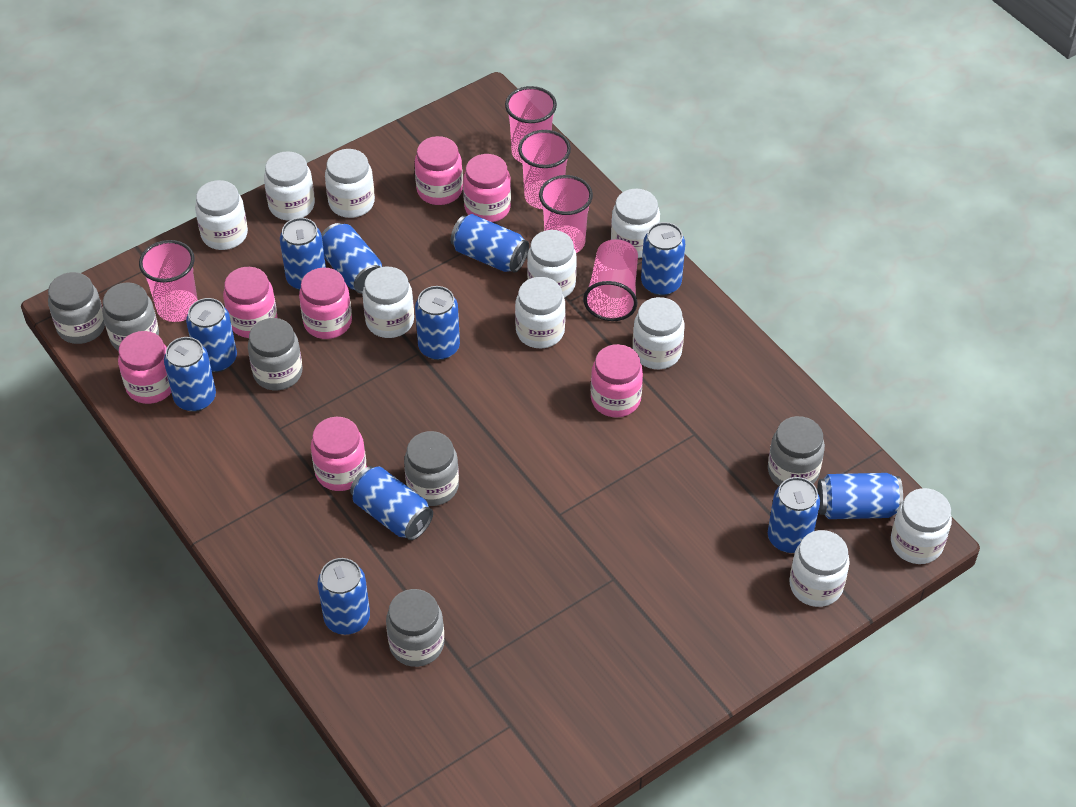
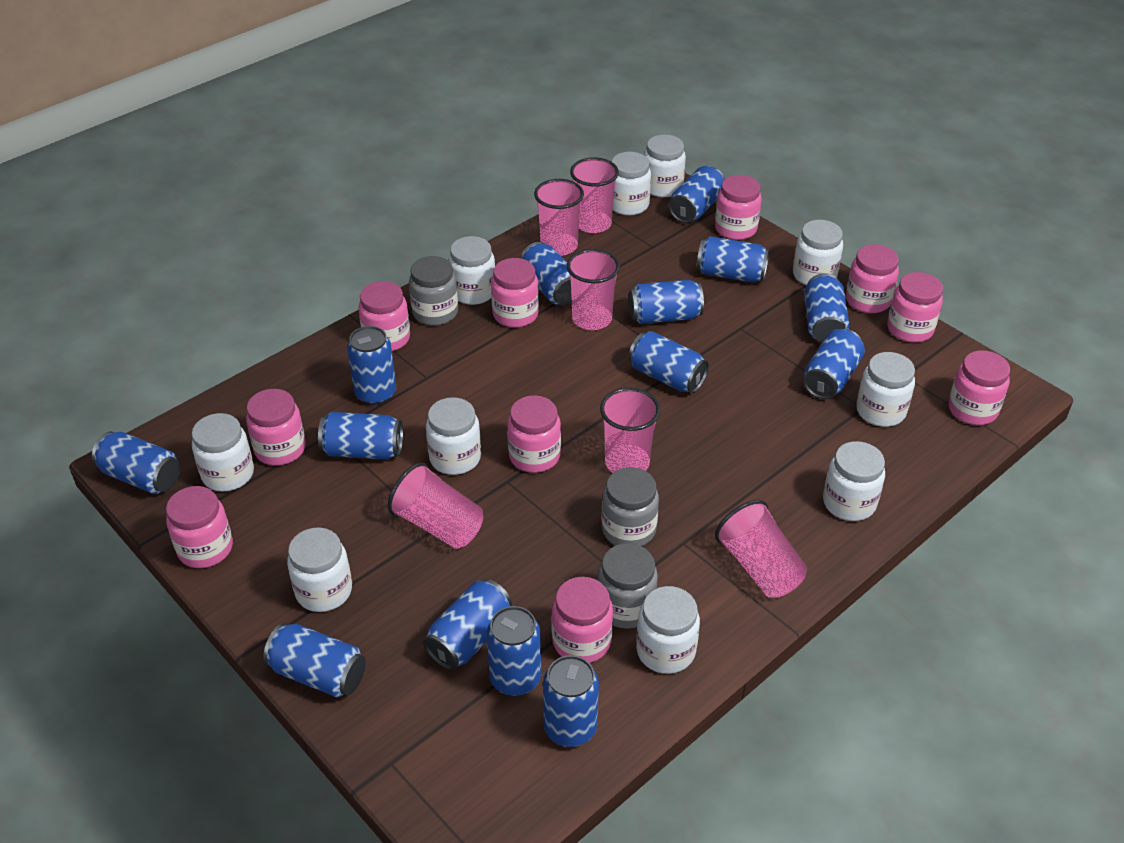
blue can: 11 -> 14
grey jar: 6 -> 3
pink cup: 5 -> 6
pink jar: 7 -> 10

